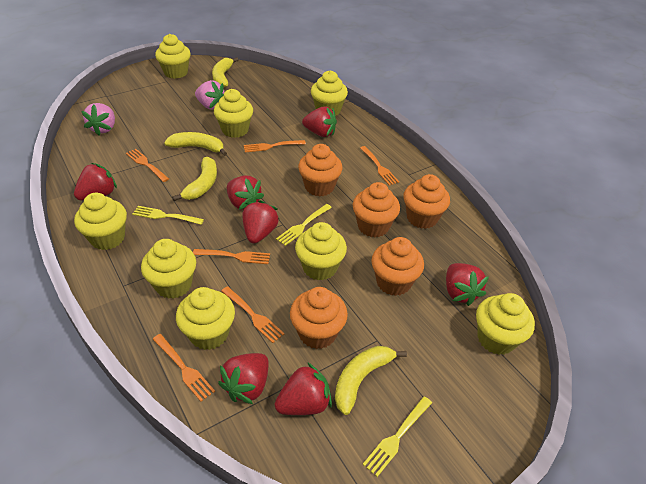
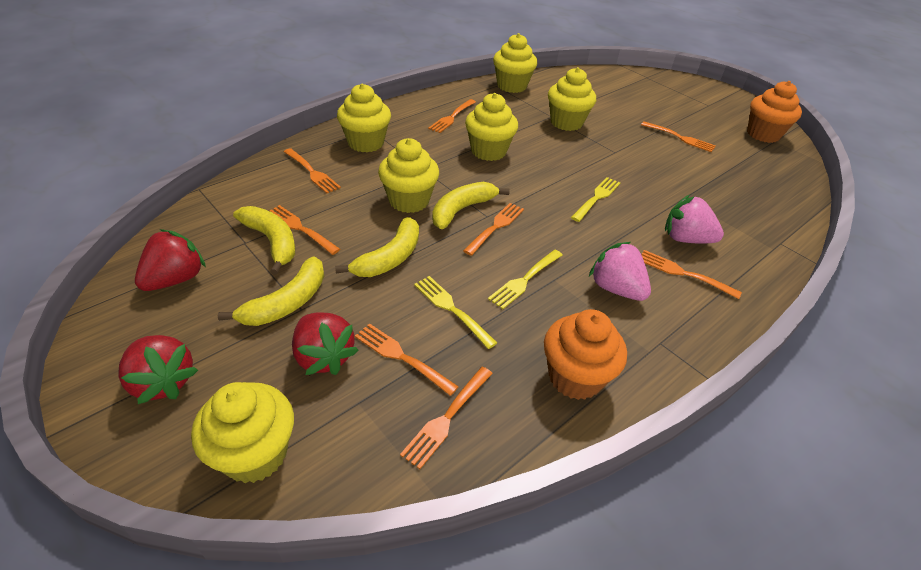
orange cupcake: 5 -> 2
orange fork: 6 -> 8
red strawberry: 7 -> 3
yellow cupcake: 8 -> 6

